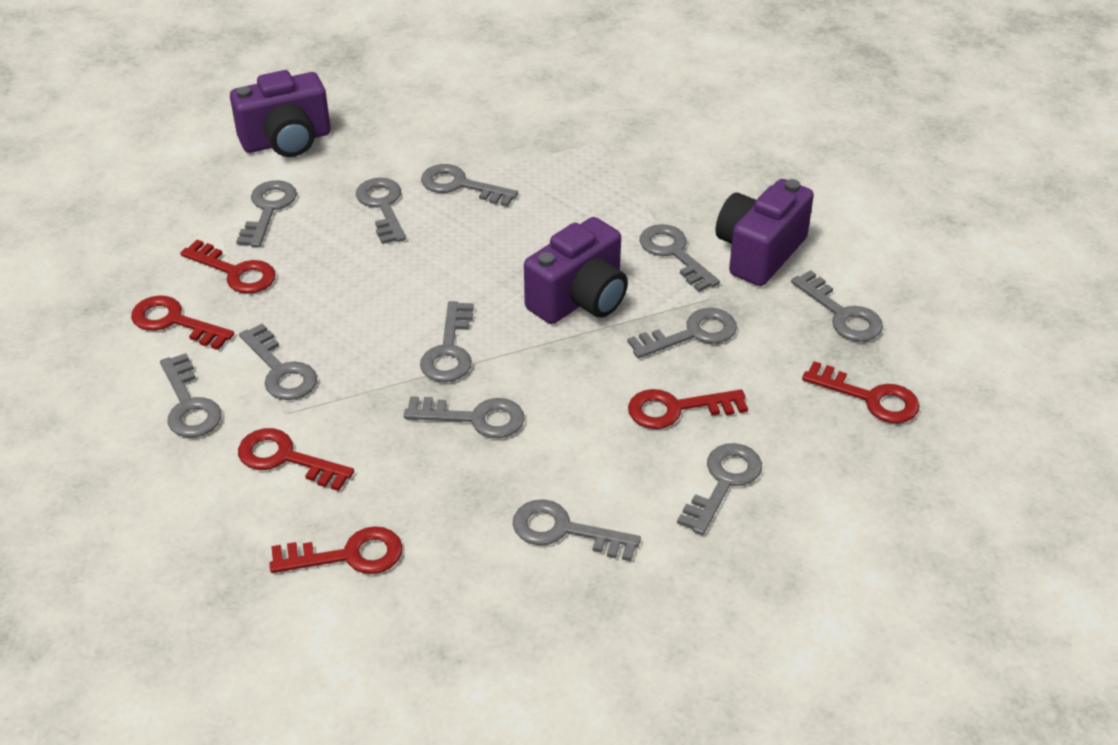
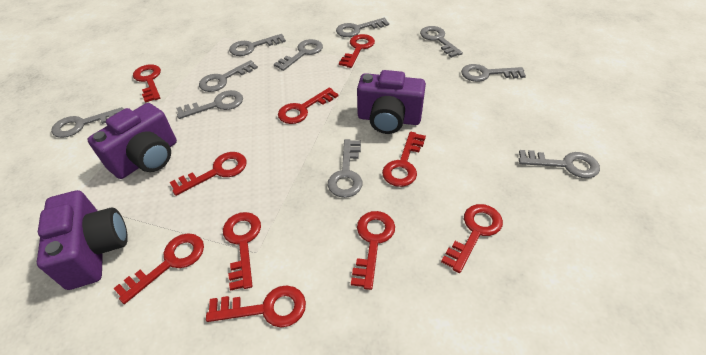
grey key: 12 -> 10
red key: 6 -> 10

